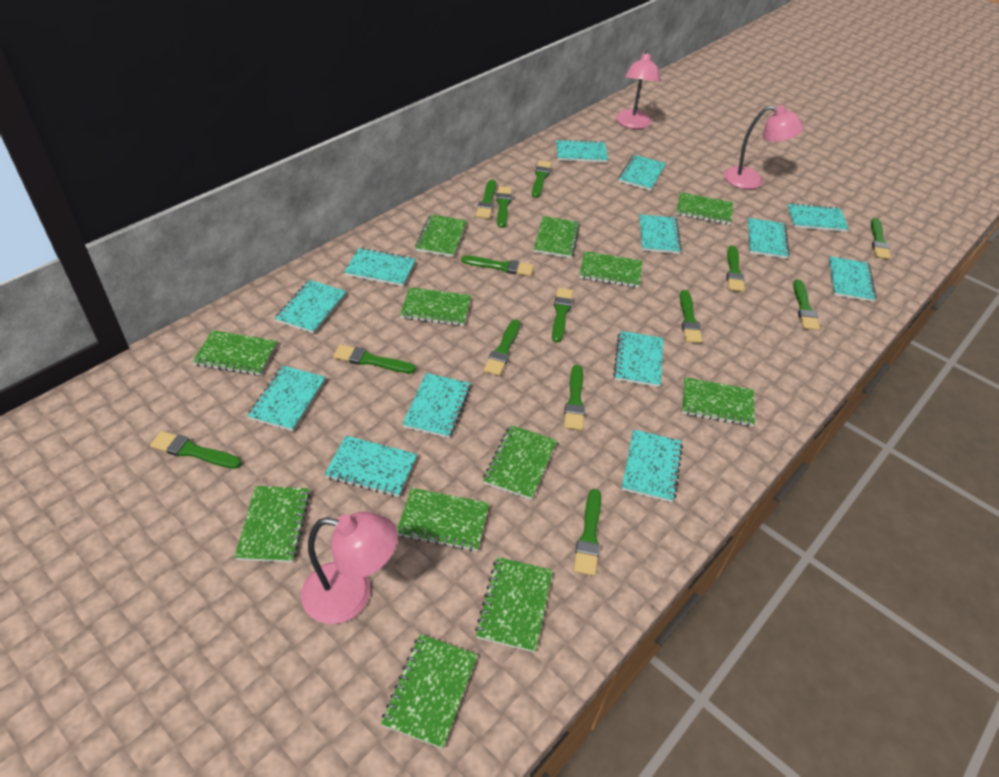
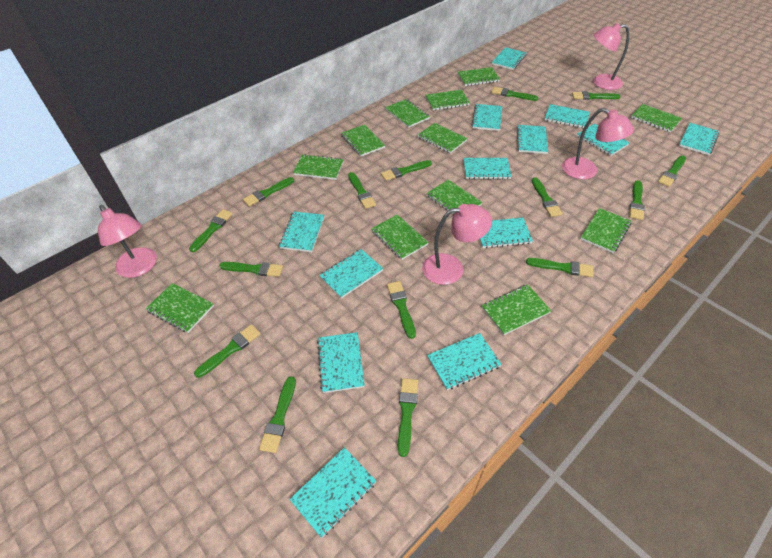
green brush: 14 -> 15
pink lamp: 3 -> 4

